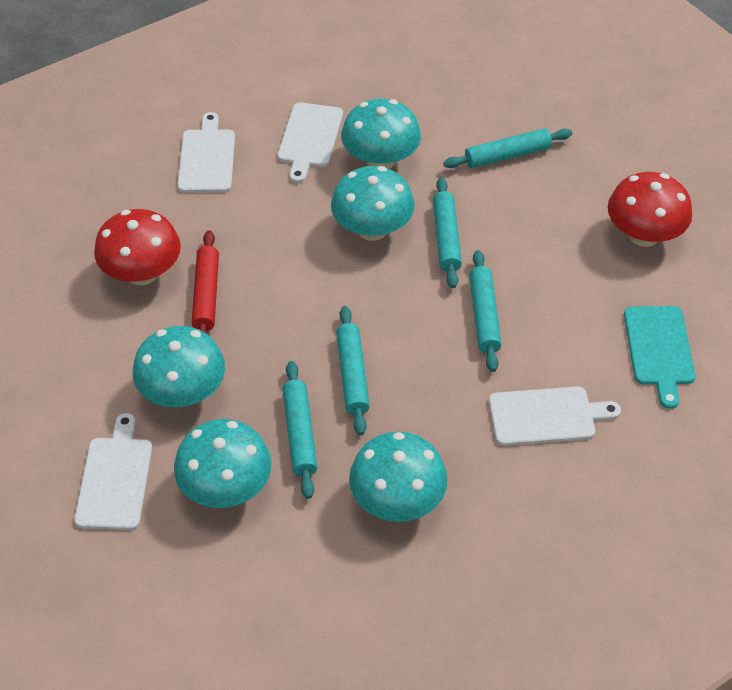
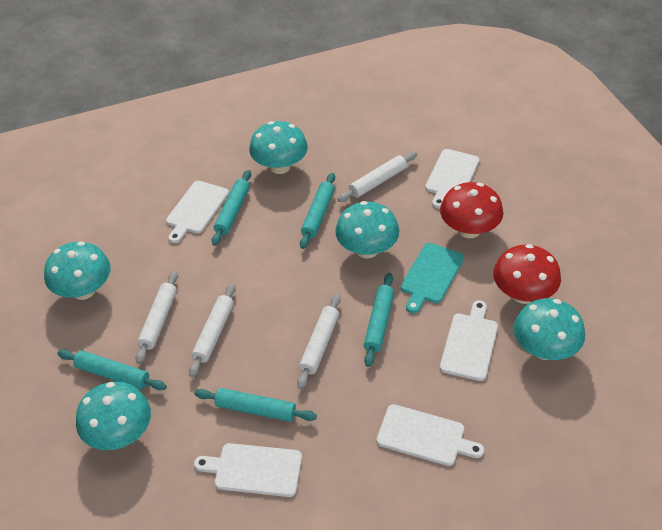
red rolling pin: 1 -> 0
white cutting board: 4 -> 5
white rolling pin: 0 -> 4

